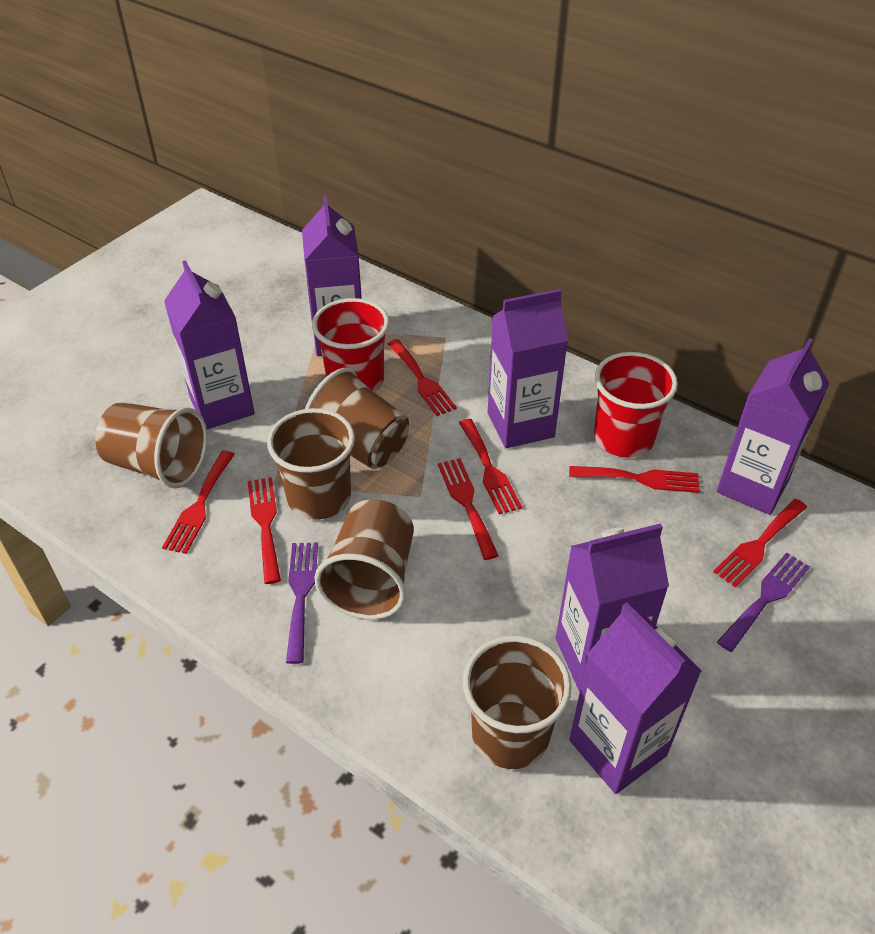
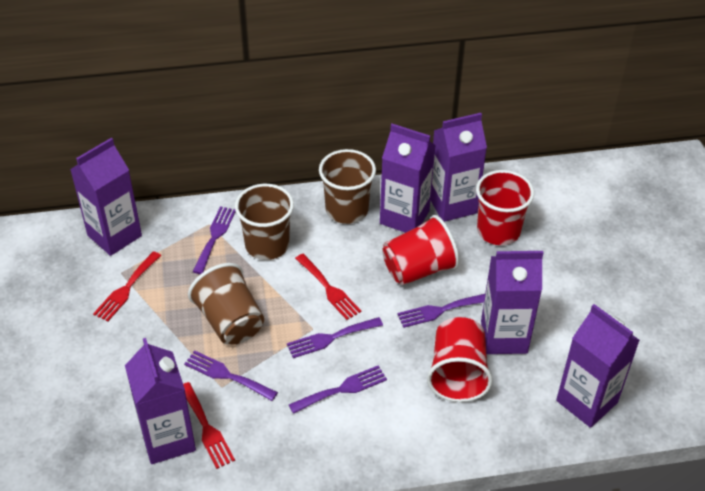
brown cup: 5 -> 3
purple fork: 2 -> 5
red cup: 2 -> 3
red fork: 7 -> 3

